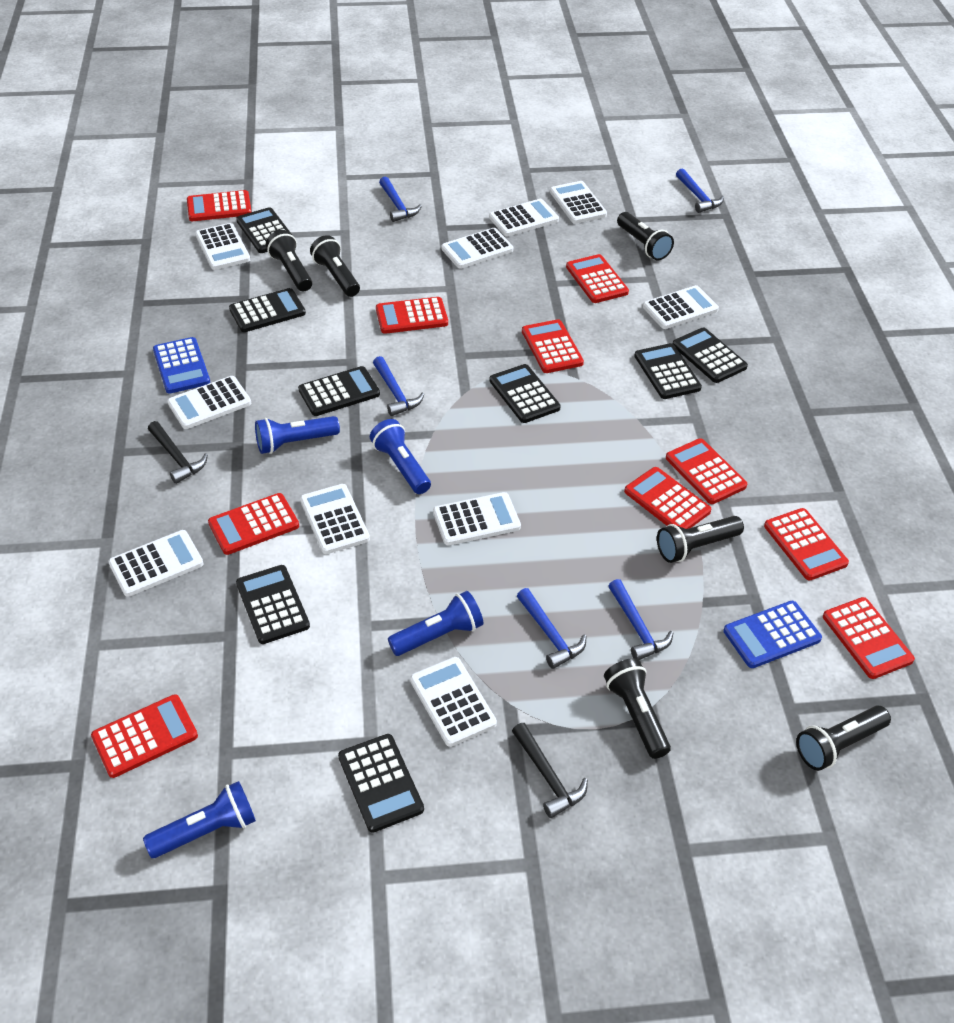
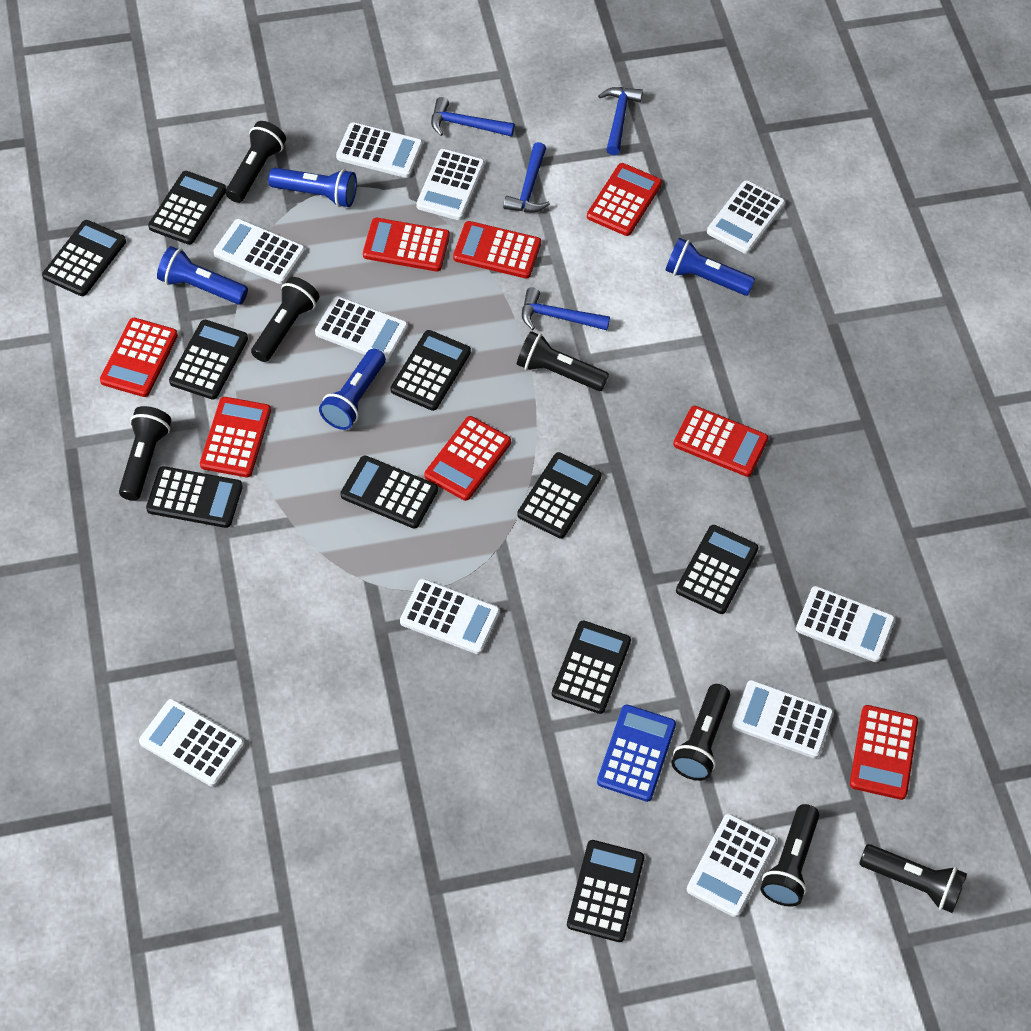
black calculator: 8 -> 10
black flashlight: 6 -> 7
black hammer: 2 -> 0
blue calculator: 2 -> 1
blue hammer: 5 -> 4
red calculator: 10 -> 8

